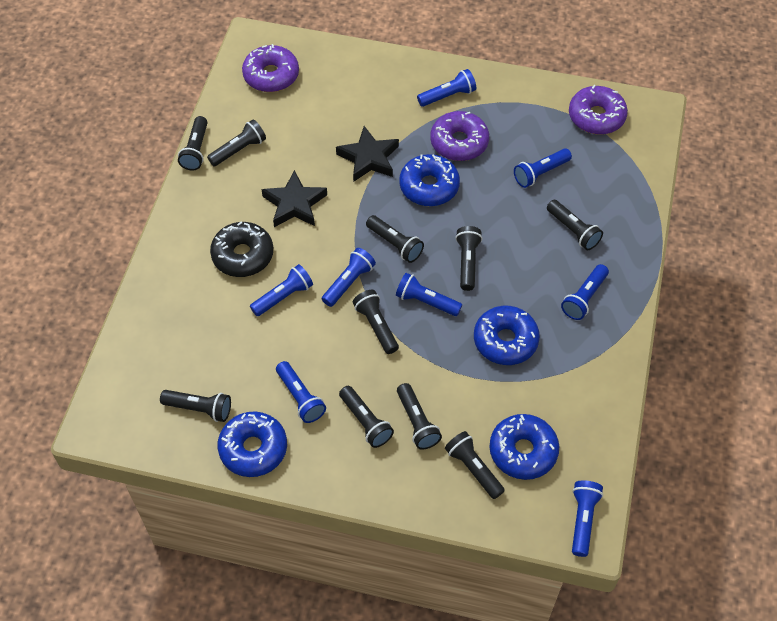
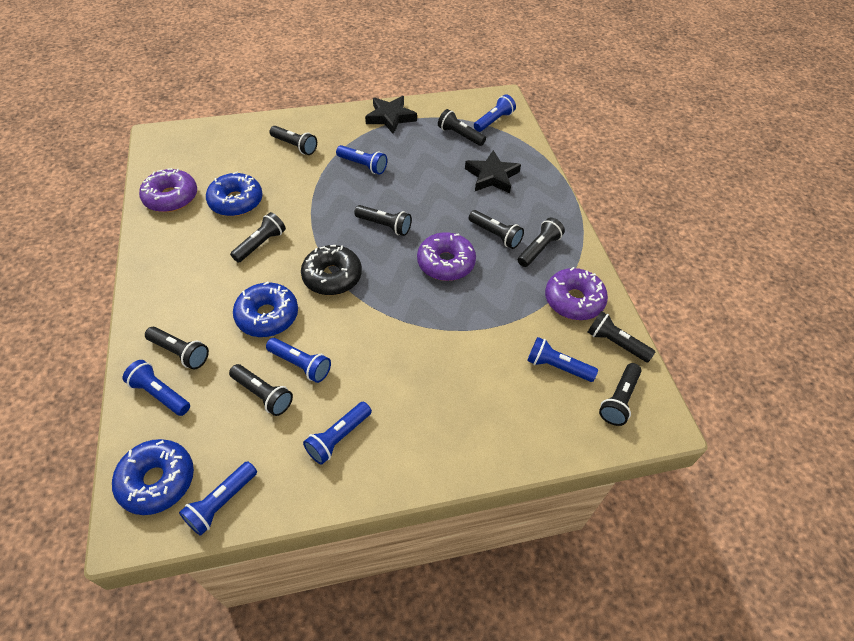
blue donut: 4 -> 3
blue flashlight: 8 -> 7

